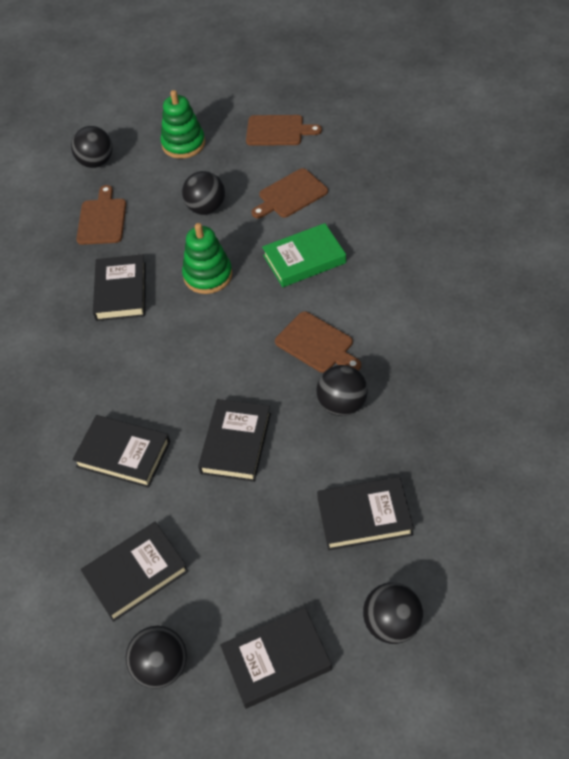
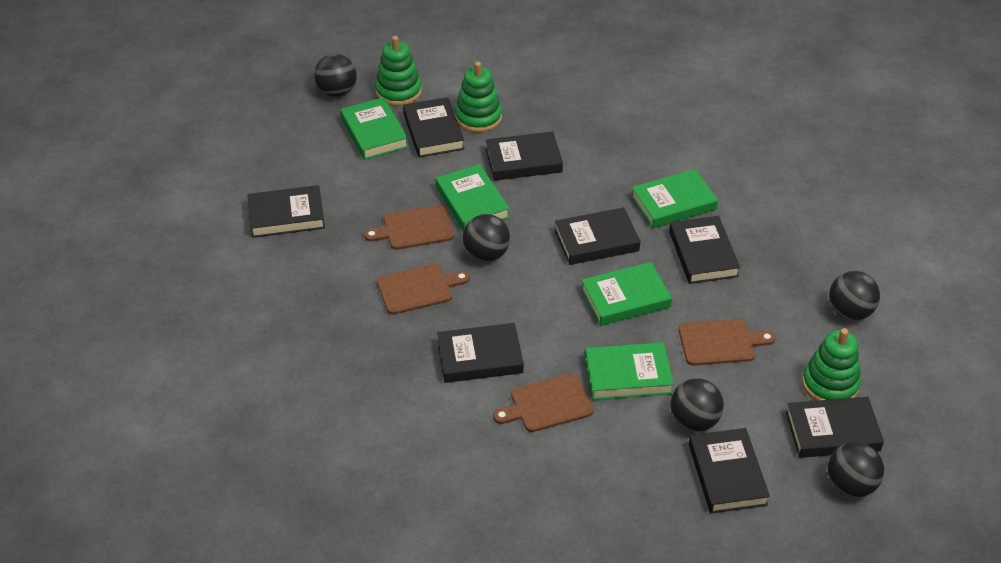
black book: 6 -> 8
green book: 1 -> 5
green stacking toy: 2 -> 3

